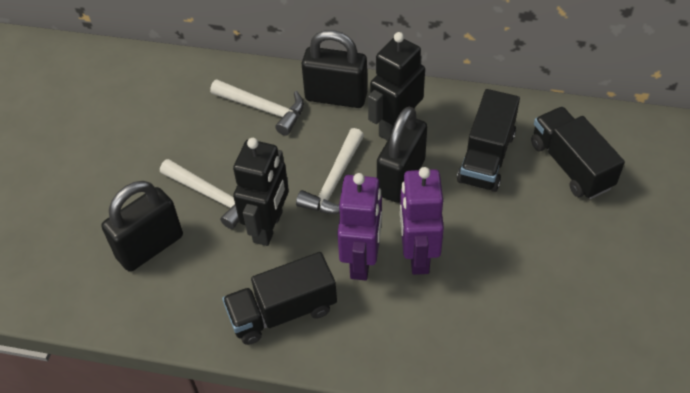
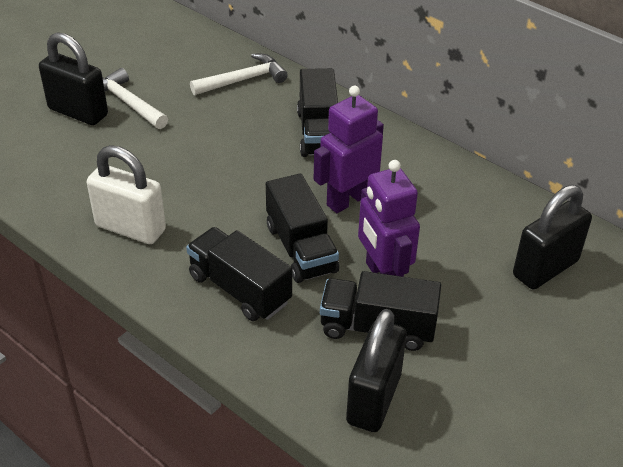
black robot: 2 -> 0
black truck: 3 -> 4
white hammer: 3 -> 2
white padlock: 0 -> 1

